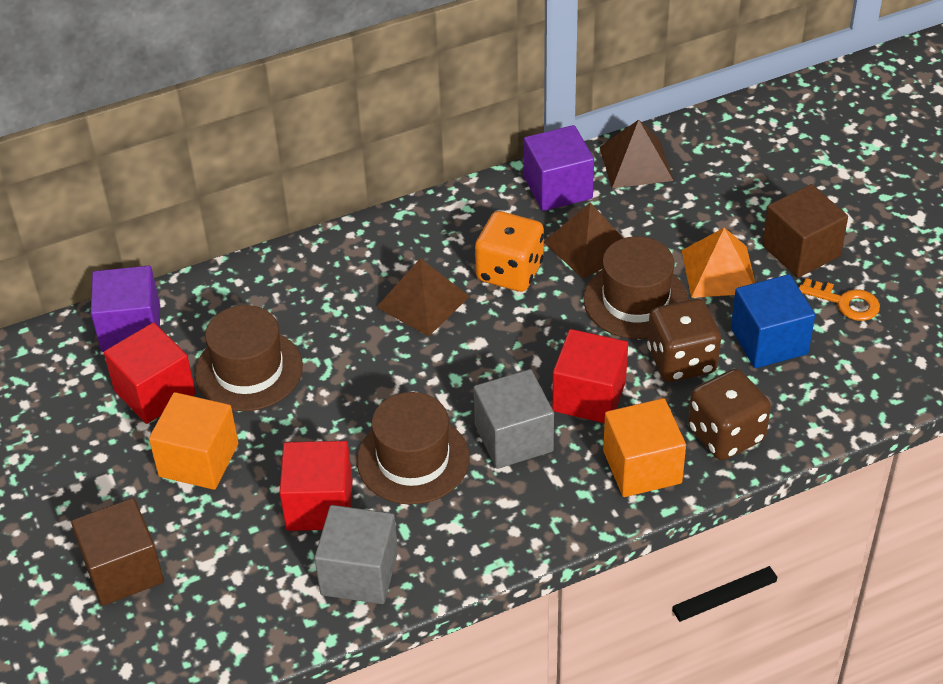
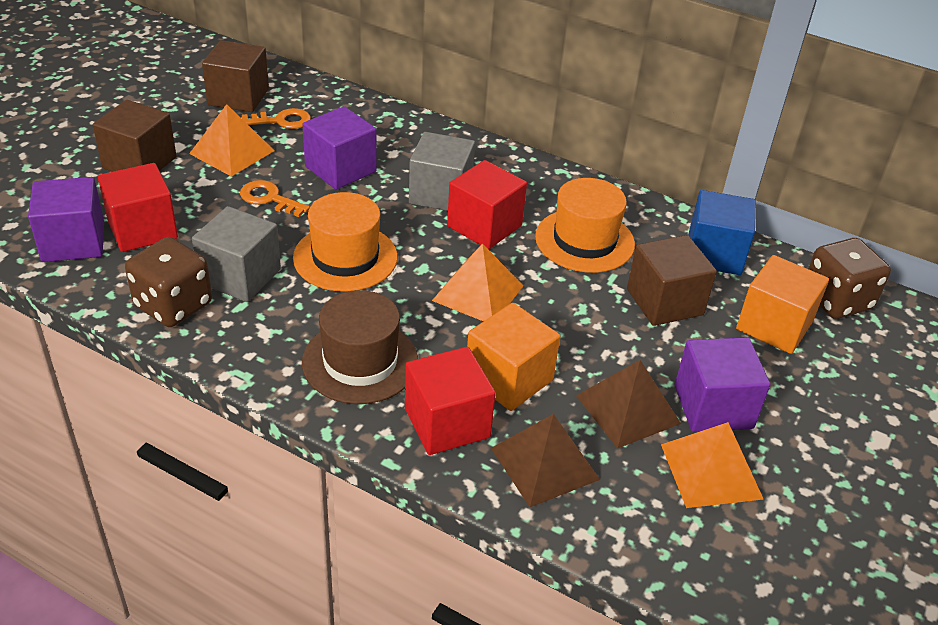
brown cube: 2 -> 3
brown hat: 3 -> 1
brown pyramid: 3 -> 2
orange dice: 1 -> 0
orange hat: 0 -> 2
orange key: 1 -> 2
orange pyramid: 1 -> 3
purple cube: 2 -> 3

